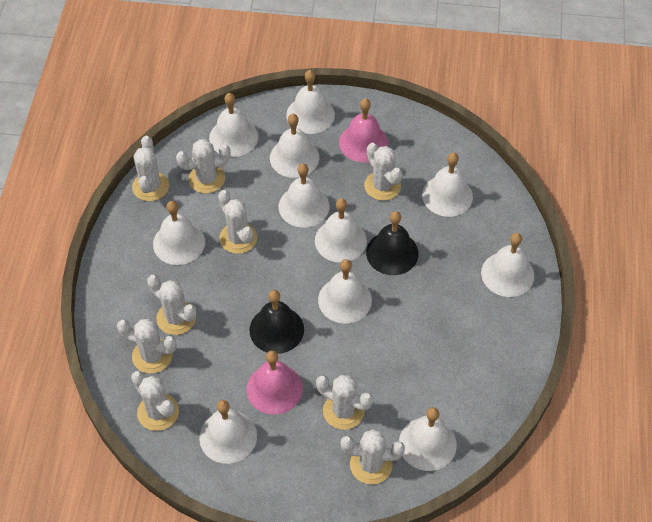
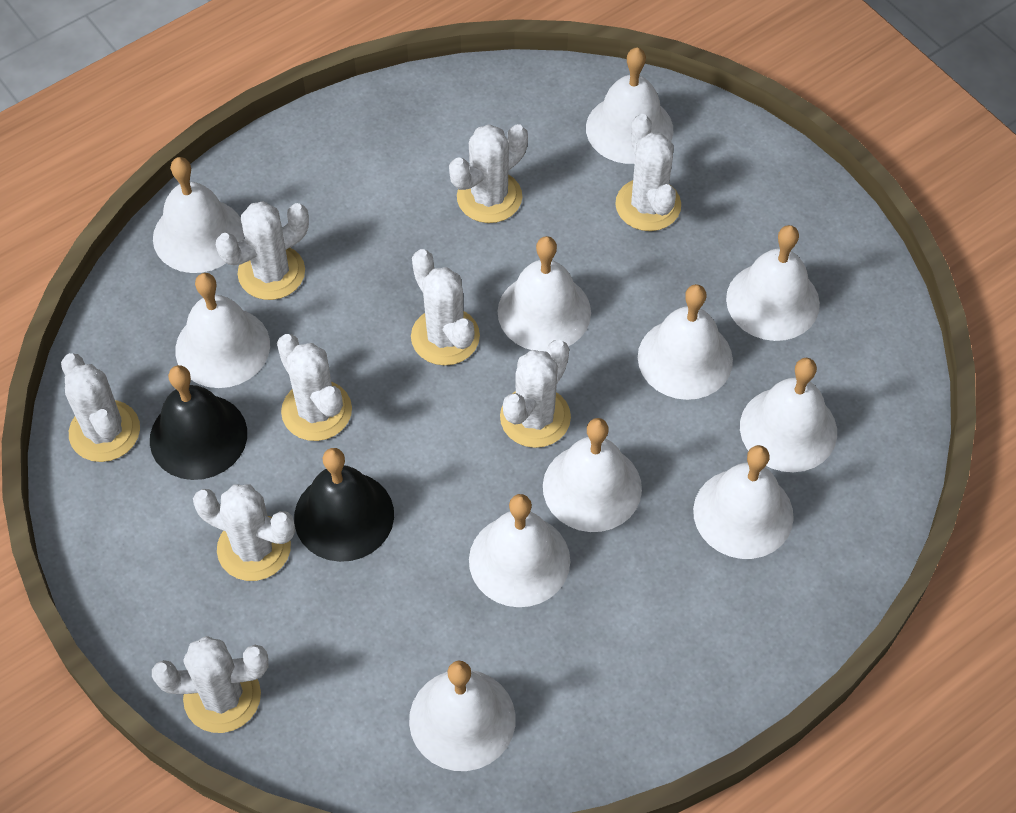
pink bell: 2 -> 0

